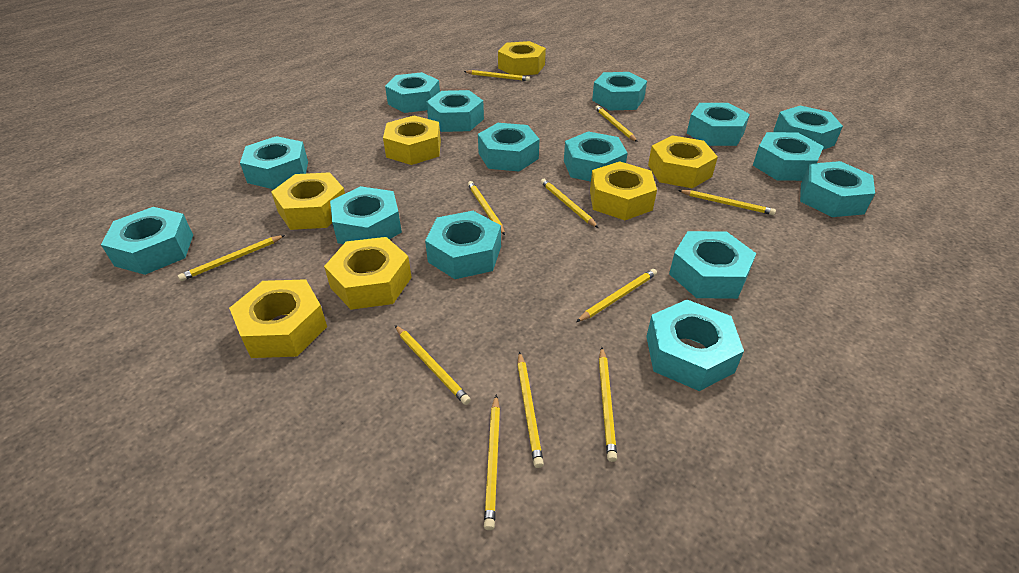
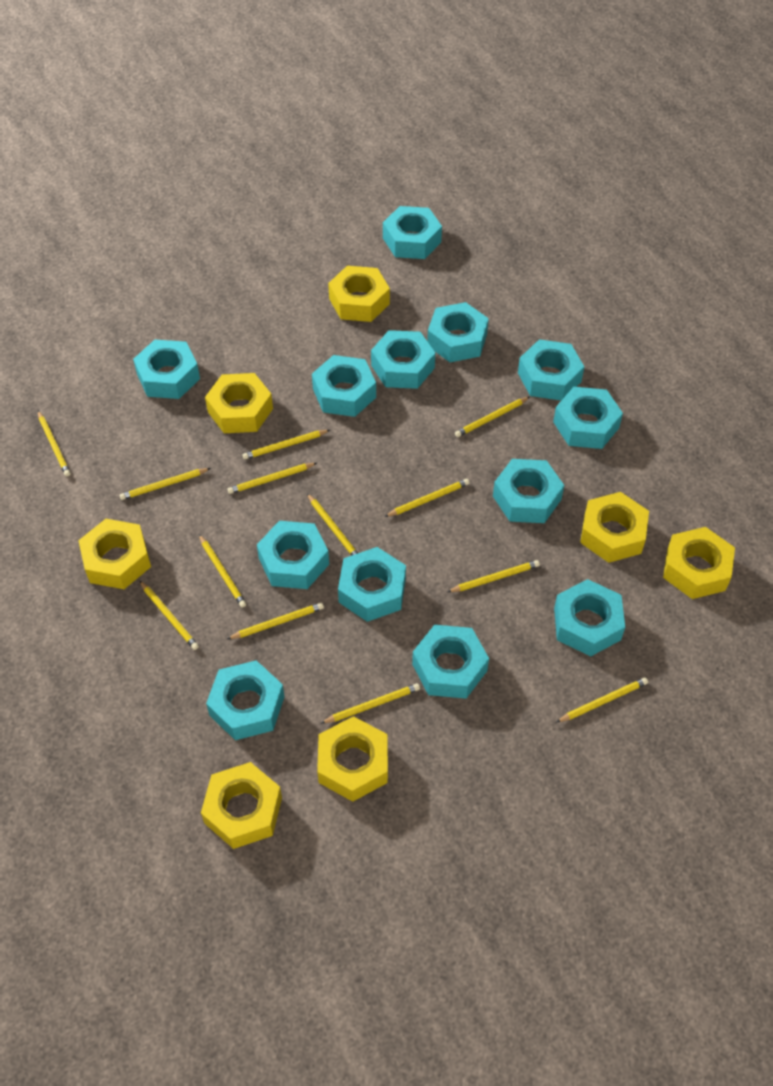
turquoise nut: 15 -> 13
yellow pencil: 11 -> 13

